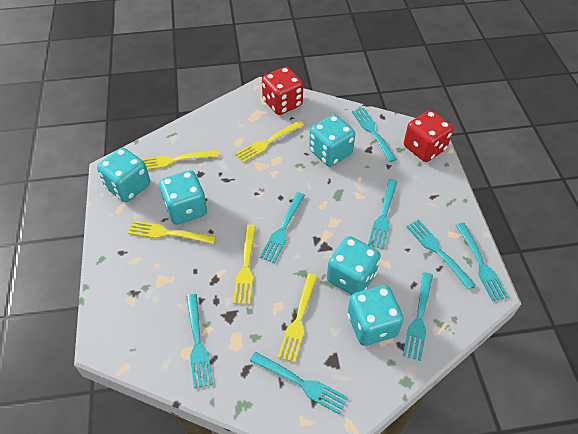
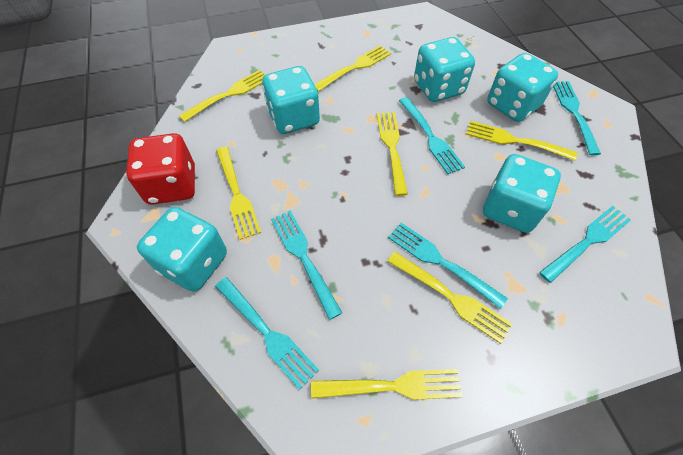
red dice: 2 -> 1
turquoise fork: 8 -> 6
yellow fork: 5 -> 7

